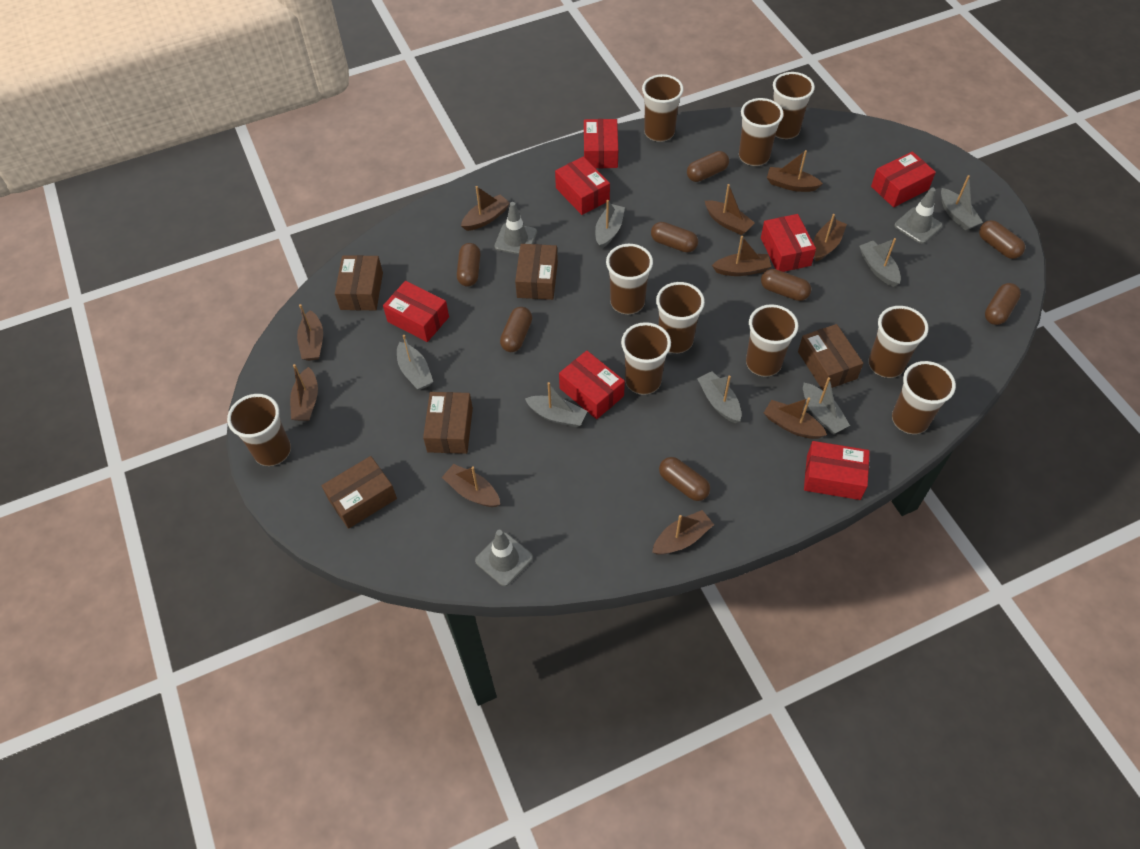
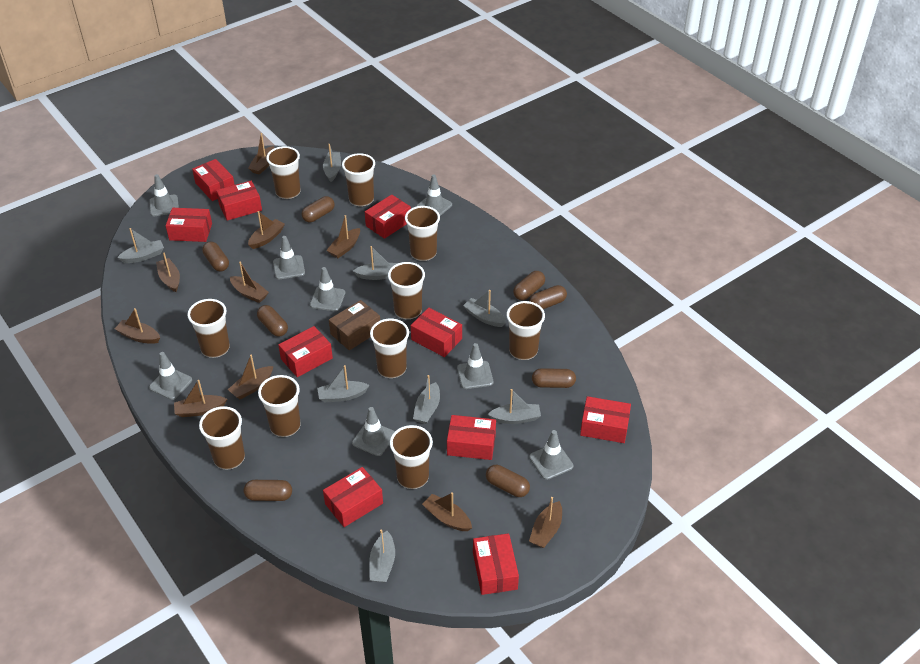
brown box: 5 -> 1
grey boat: 7 -> 8
grey traffic cone: 3 -> 8
red box: 7 -> 10

